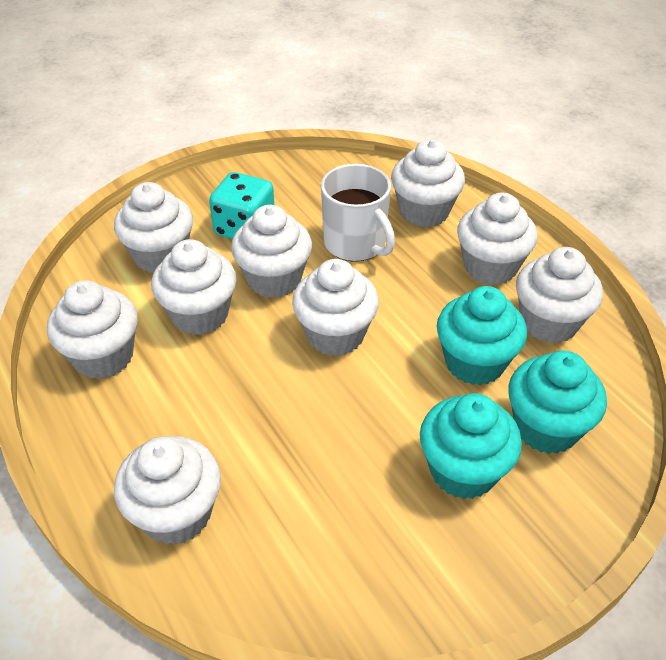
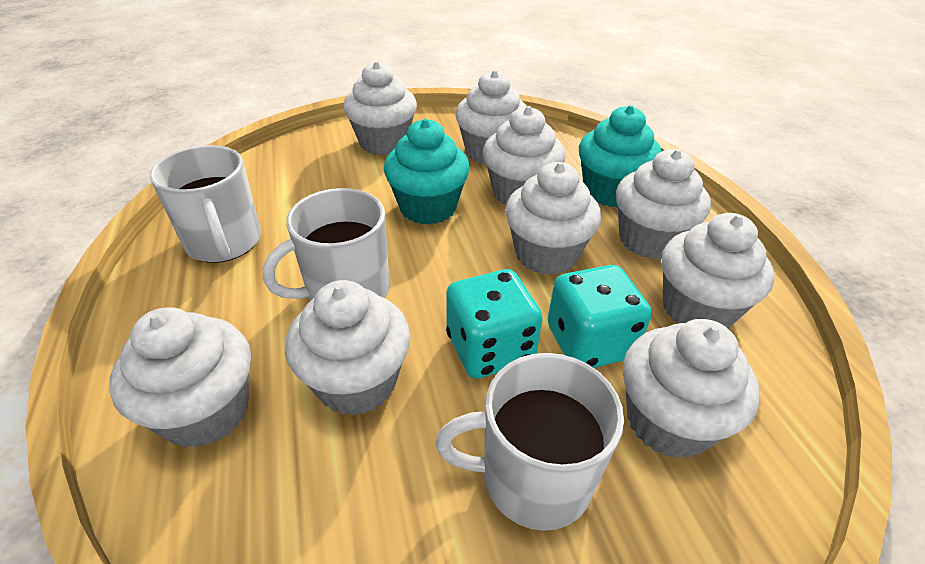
turquoise cupcake: 3 -> 2
turquoise dice: 1 -> 2
white mug: 1 -> 3

